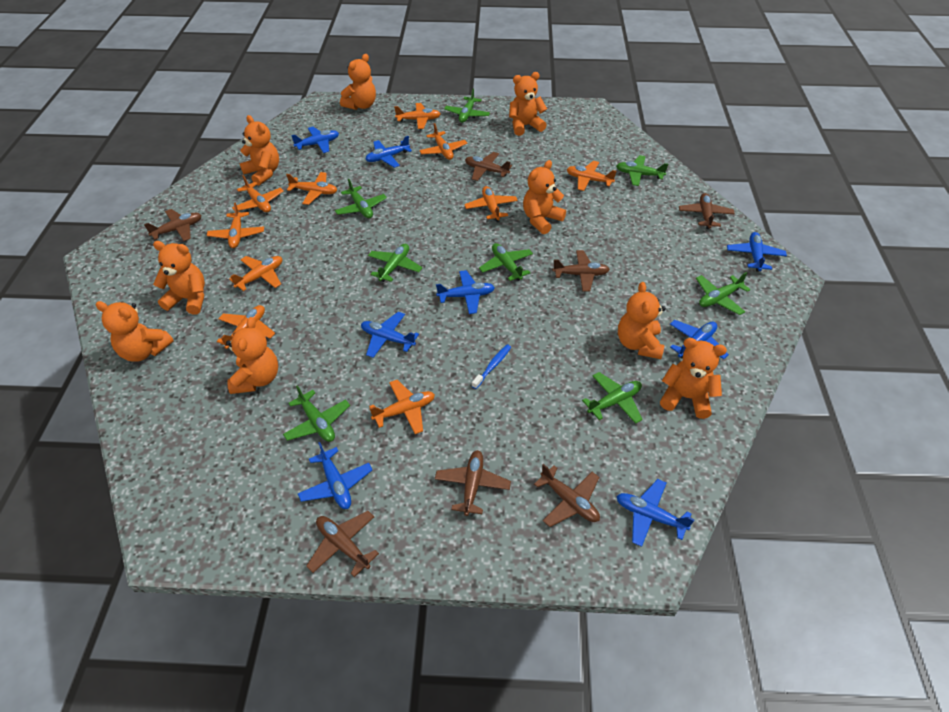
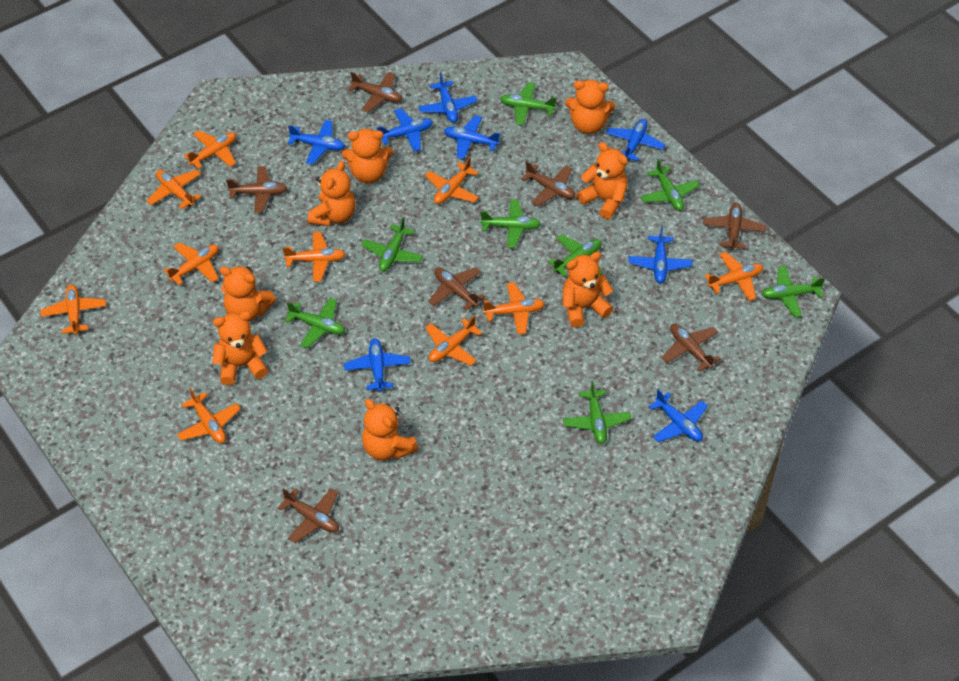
blue toothbrush: 1 -> 0
orange teddy bear: 9 -> 8

